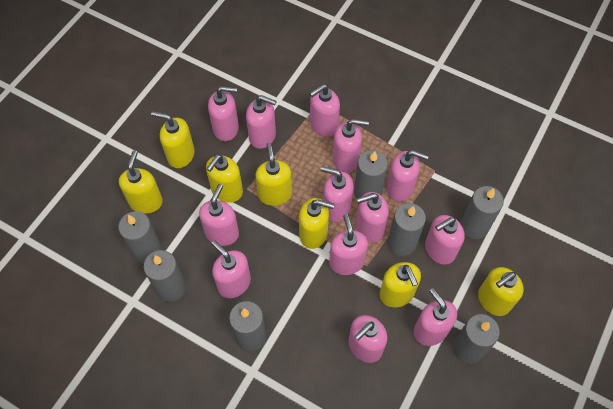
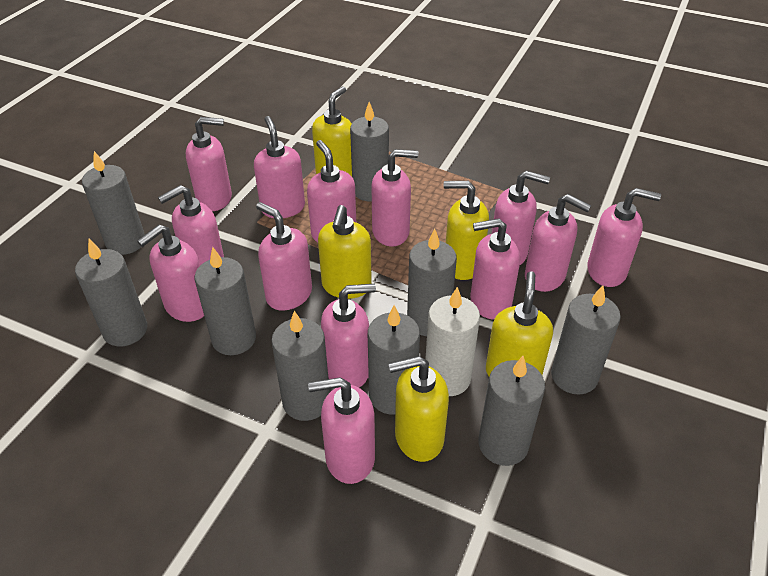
grey candle: 7 -> 9
white candle: 0 -> 1
yellow soap dispenser: 7 -> 5

